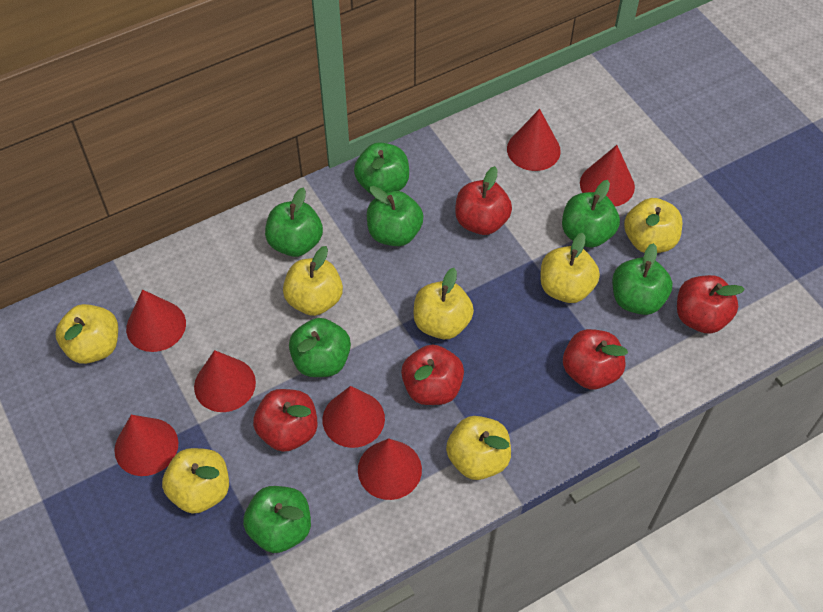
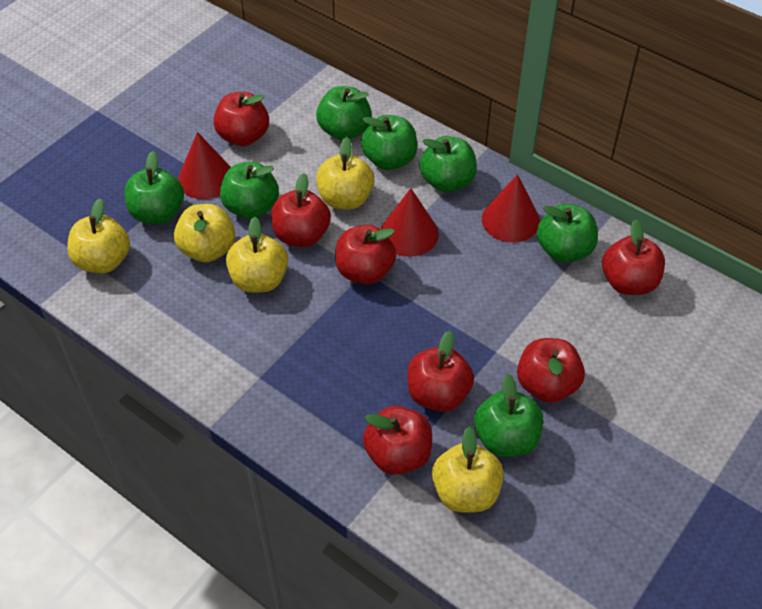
red apple: 5 -> 7
red cone: 7 -> 3
yellow apple: 7 -> 5

